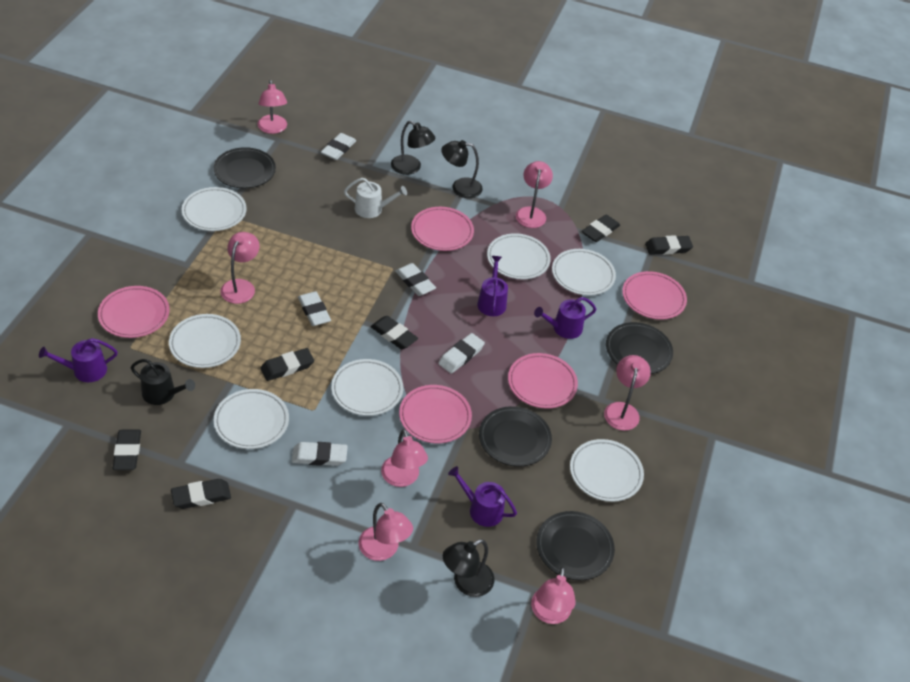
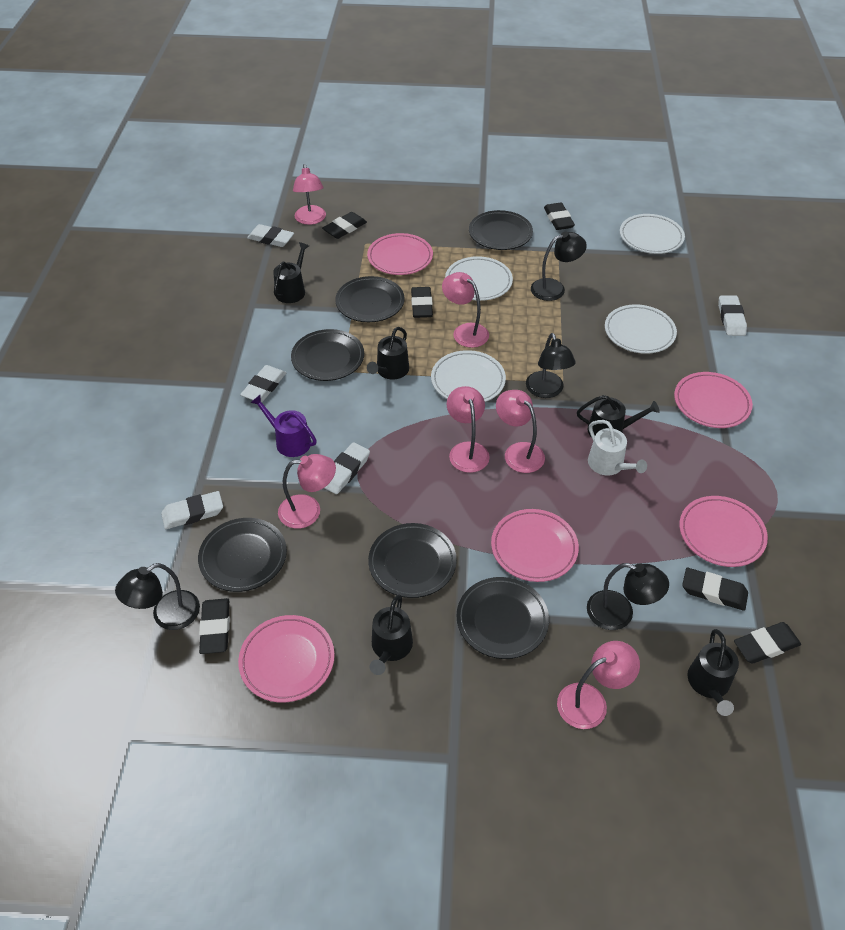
black lamp: 3 -> 4
black plate: 4 -> 6
black watering can: 1 -> 5
pink lamp: 7 -> 6
purple watering can: 4 -> 1
white plate: 7 -> 4

